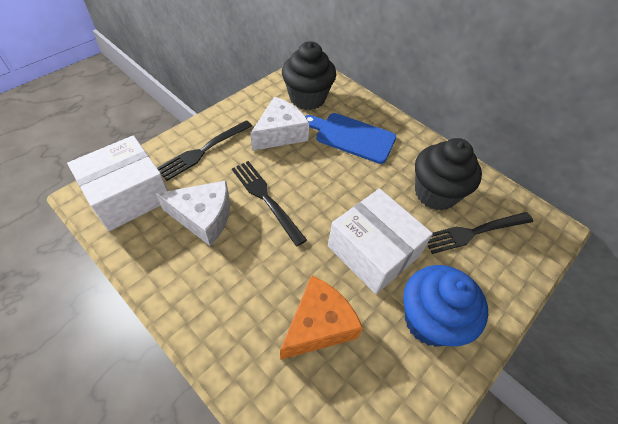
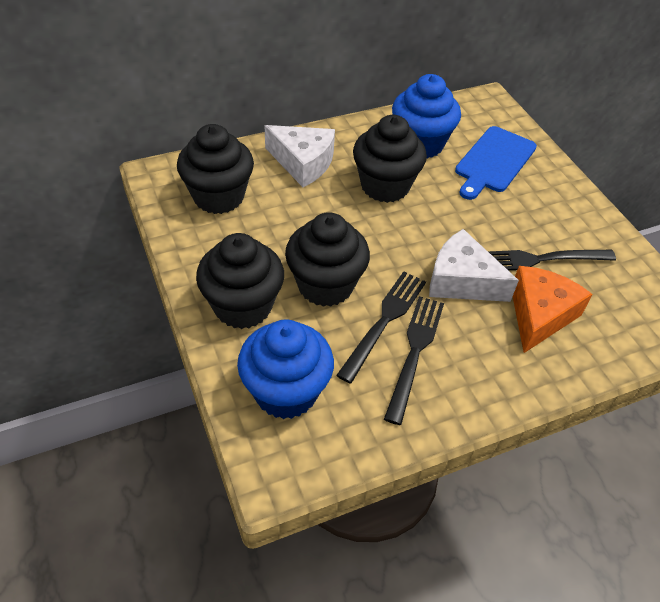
black cupcake: 2 -> 4
blue cupcake: 1 -> 2
white box: 2 -> 0

